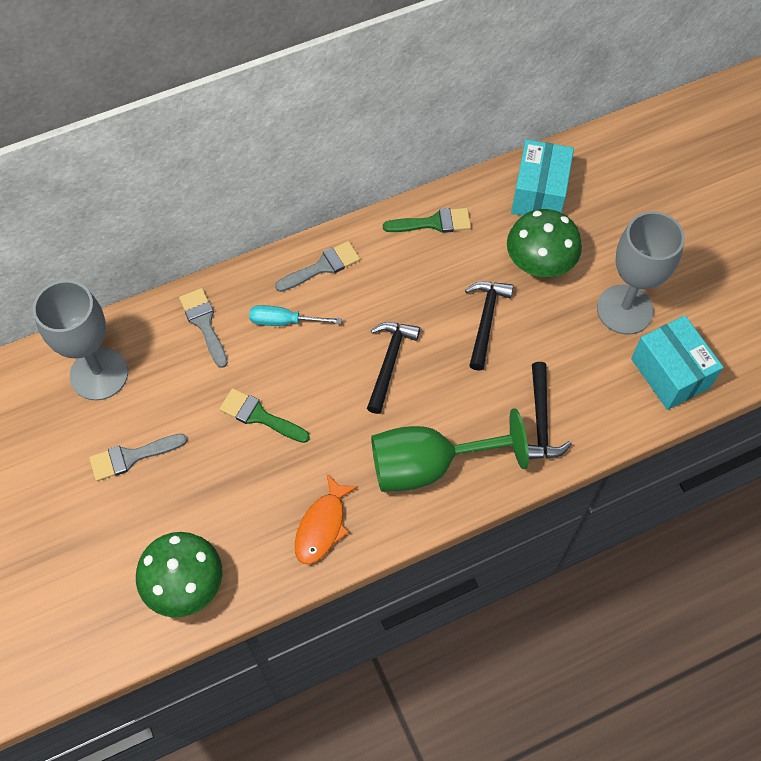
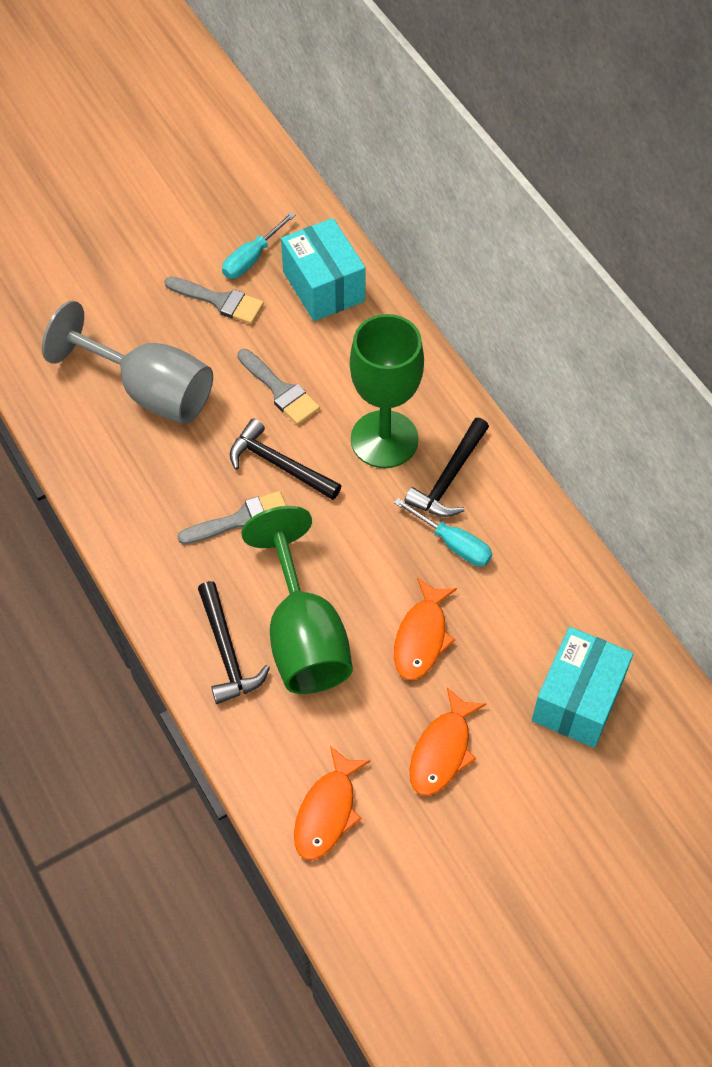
green brush: 2 -> 0
green goblet: 1 -> 2
green mushroom: 2 -> 0
grey goblet: 2 -> 1
orange fish: 1 -> 3
turquoise screwdriver: 1 -> 2

